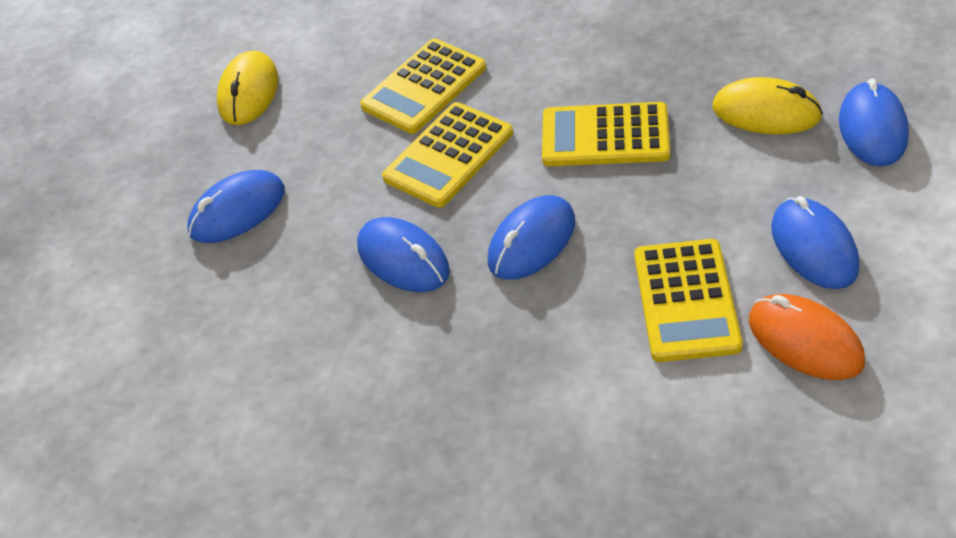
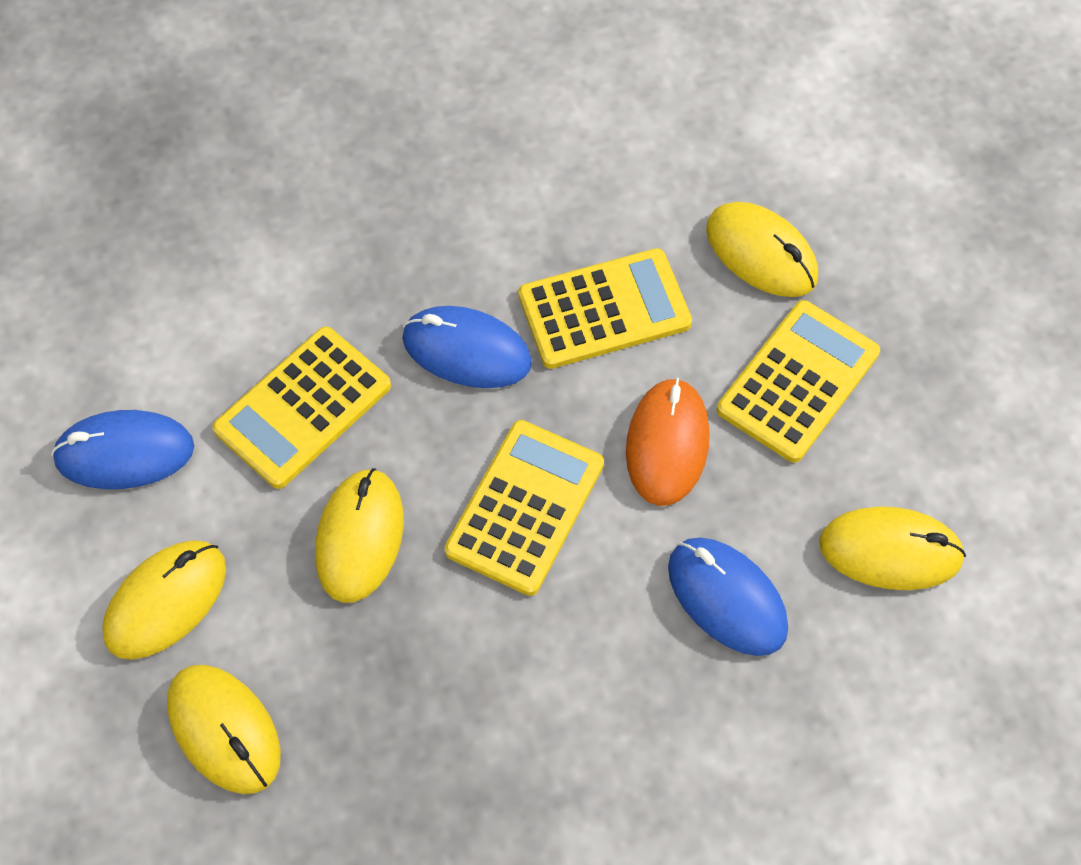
blue mouse: 5 -> 3
yellow mouse: 2 -> 5

